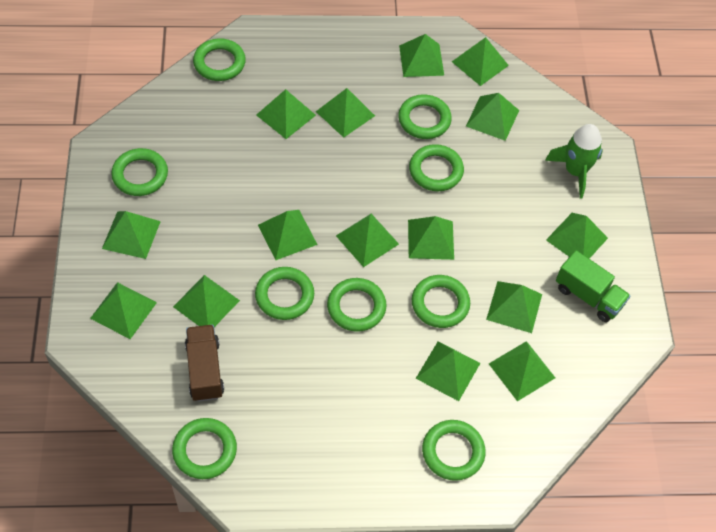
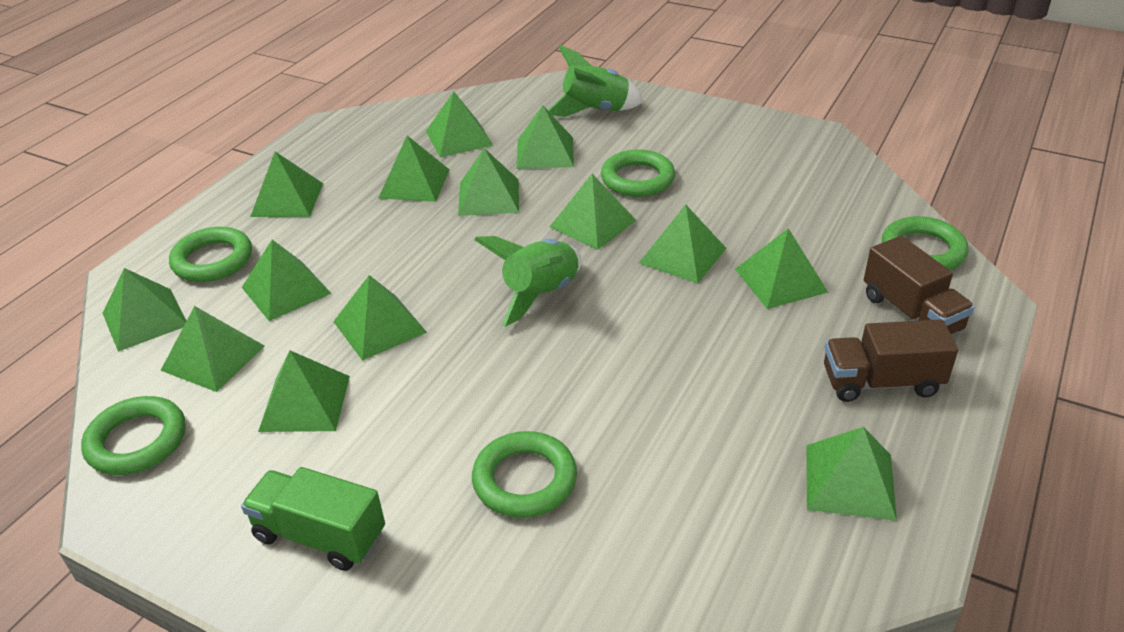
brown truck: 1 -> 2
green pyramid: 15 -> 14
green ring: 9 -> 5
green rocket: 1 -> 2

